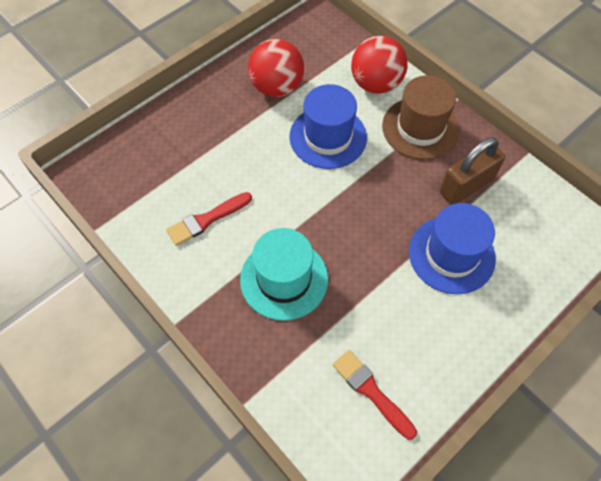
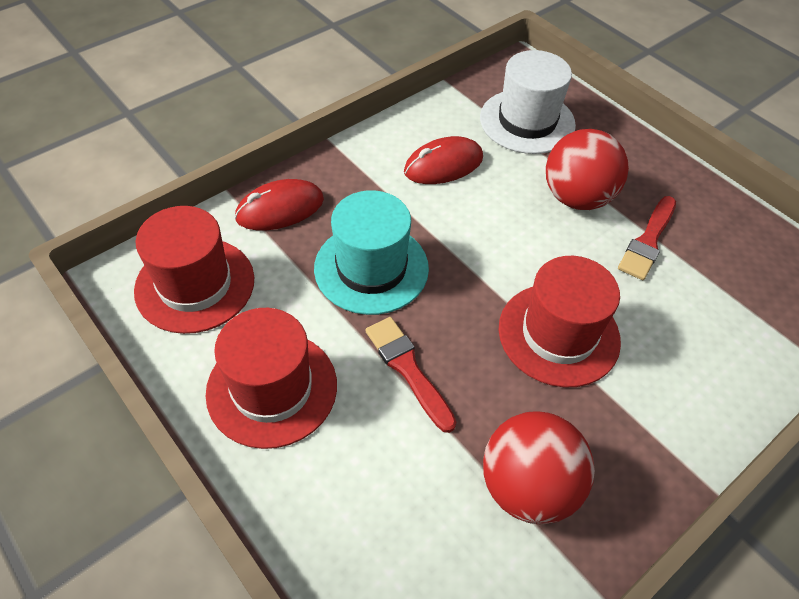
blue hat: 2 -> 0
brown hat: 1 -> 0
brown padlock: 1 -> 0
red hat: 0 -> 3
red mouse: 0 -> 2
white hat: 0 -> 1

